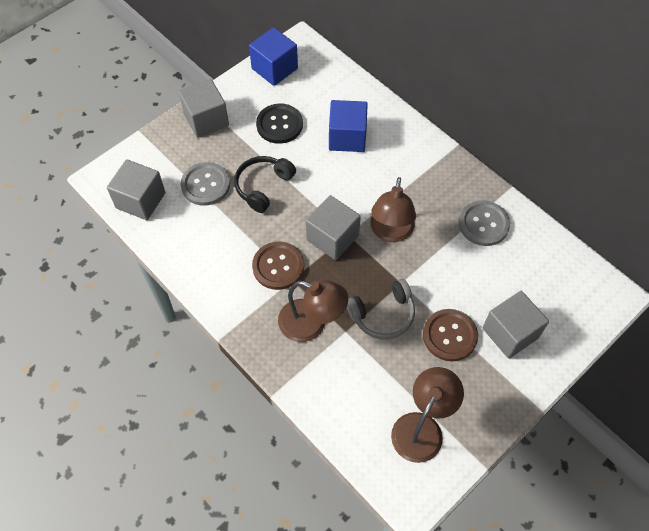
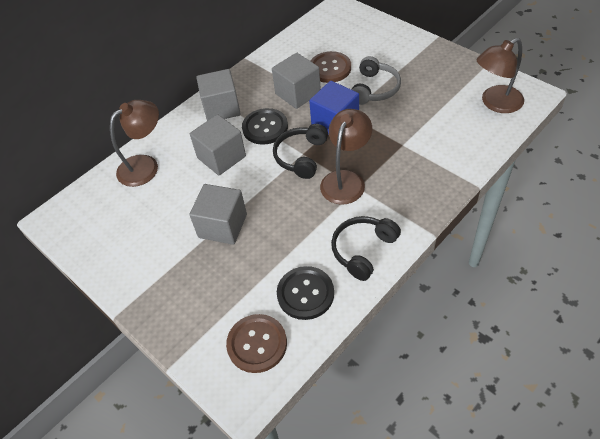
black button: 1 -> 2
black headphones: 1 -> 2
blue cube: 2 -> 1
grey button: 2 -> 0

